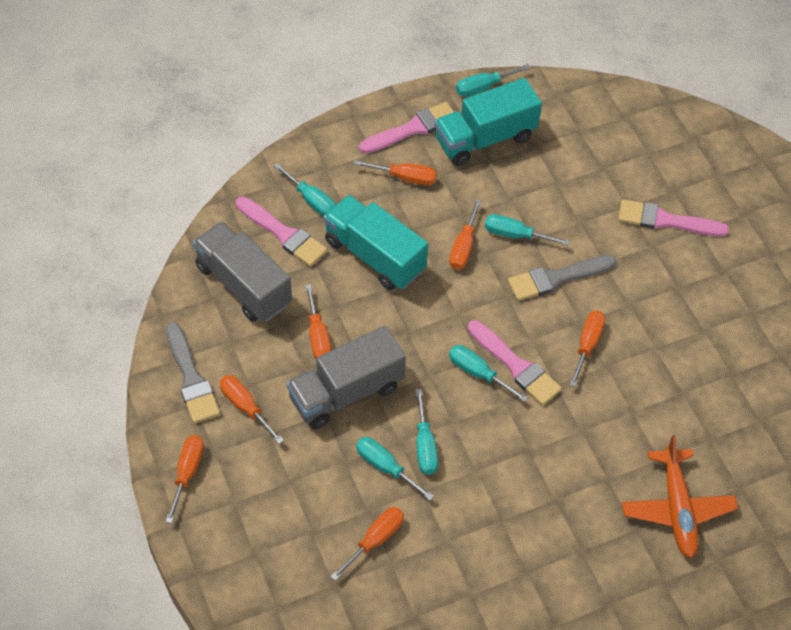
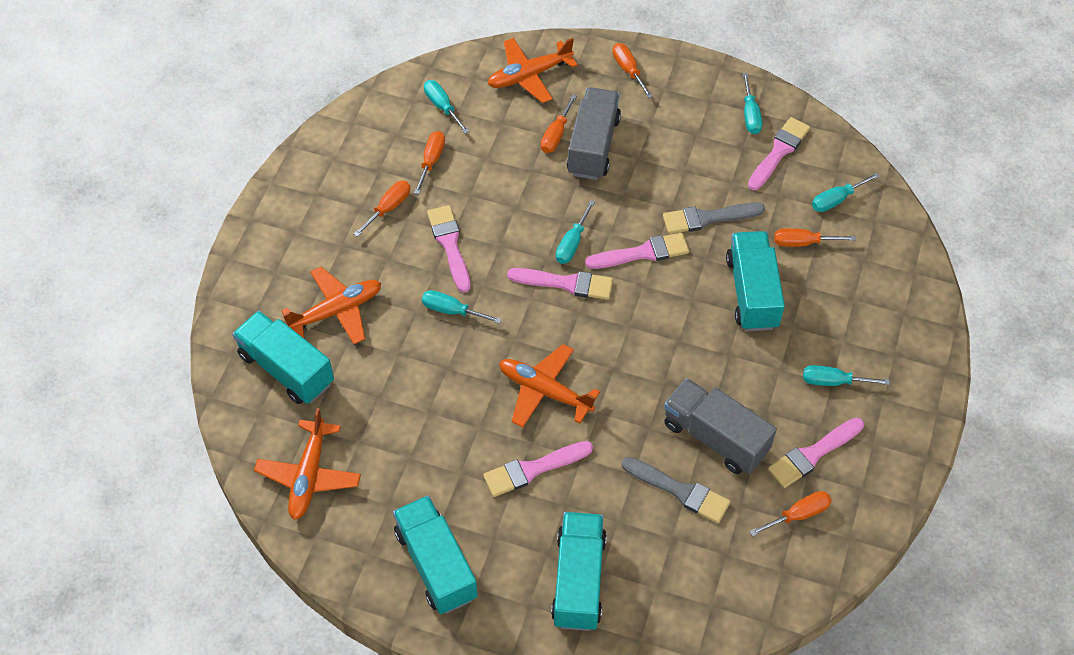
orange plane: 1 -> 4
orange screwdriver: 7 -> 6
pink brush: 4 -> 6
turquoise truck: 2 -> 4

